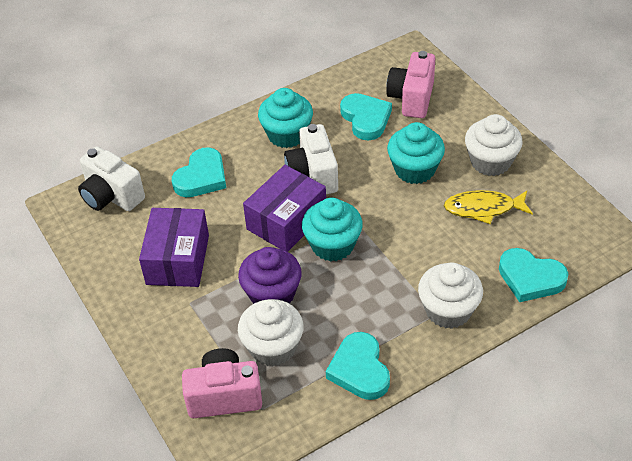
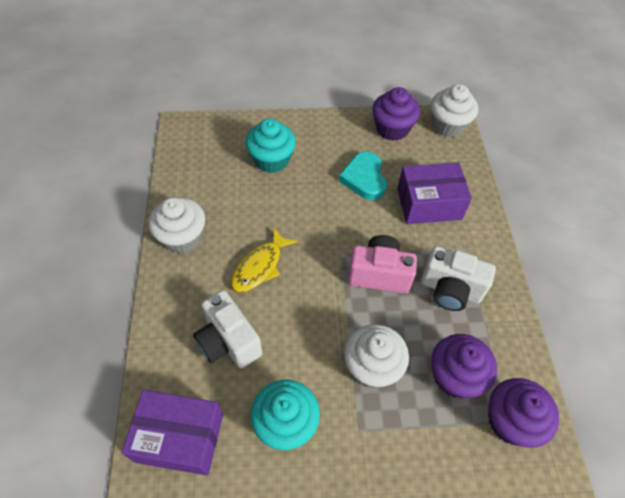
pink camera: 2 -> 1
purple cupcake: 1 -> 3
turquoise cupcake: 3 -> 2
turquoise heart: 4 -> 1

